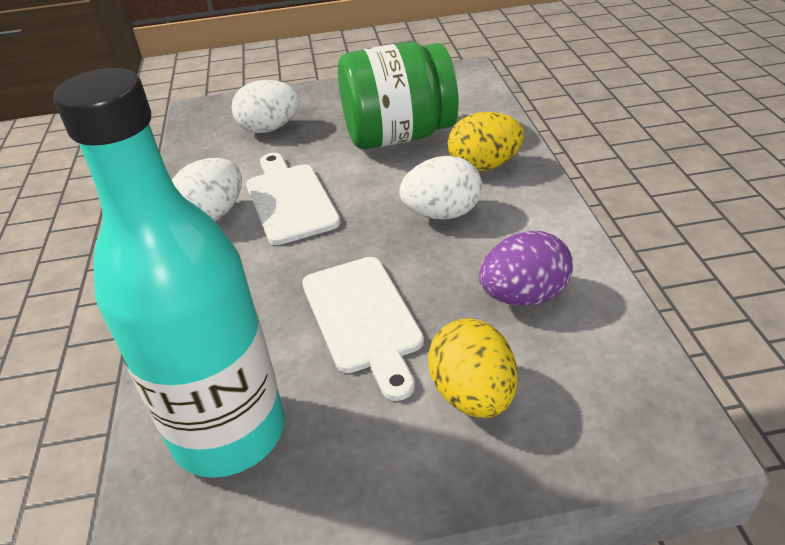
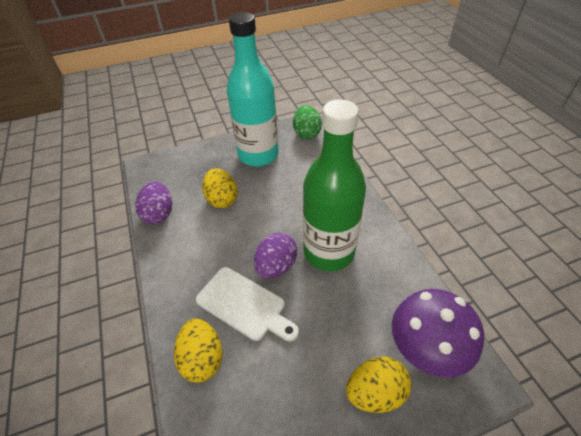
green bottle: 0 -> 1
green egg: 0 -> 1
green jar: 1 -> 0
purple egg: 1 -> 2
purple mushroom: 0 -> 1
white cutting board: 2 -> 1
white egg: 3 -> 0
yellow egg: 2 -> 3

